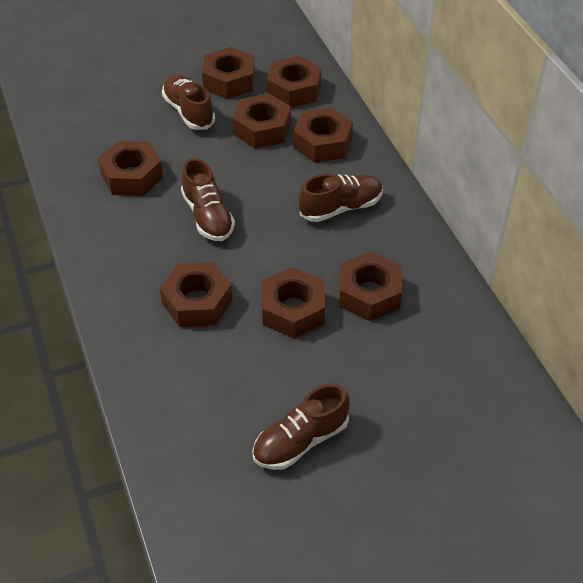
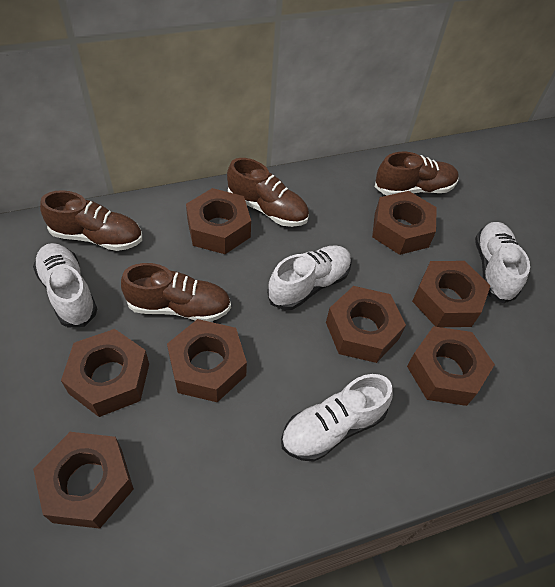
white shoe: 0 -> 4

